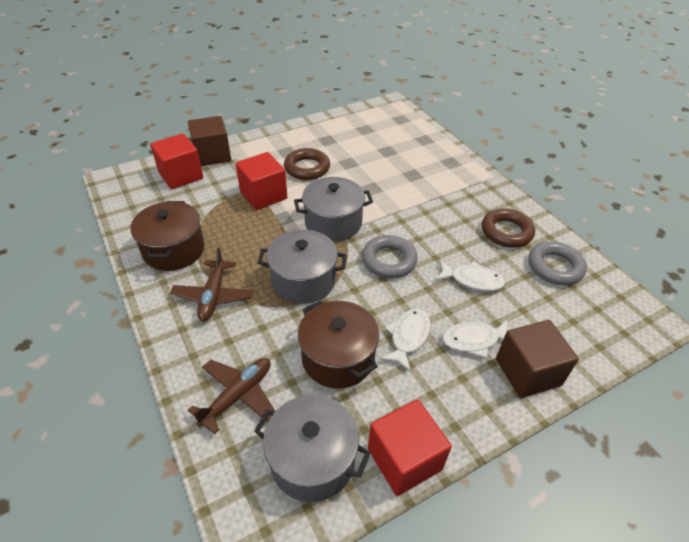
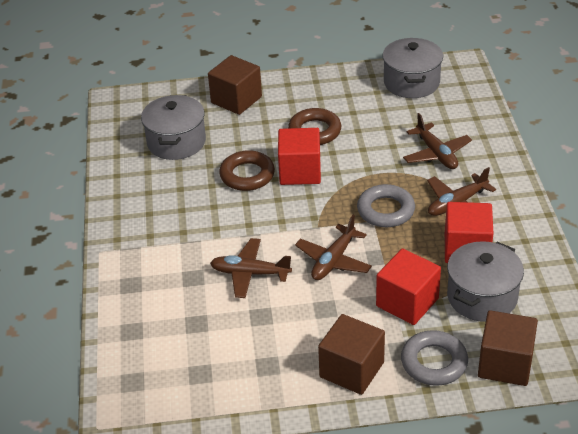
brown cube: 2 -> 3
brown plane: 2 -> 4
brown pot: 2 -> 0
white fish: 3 -> 0

